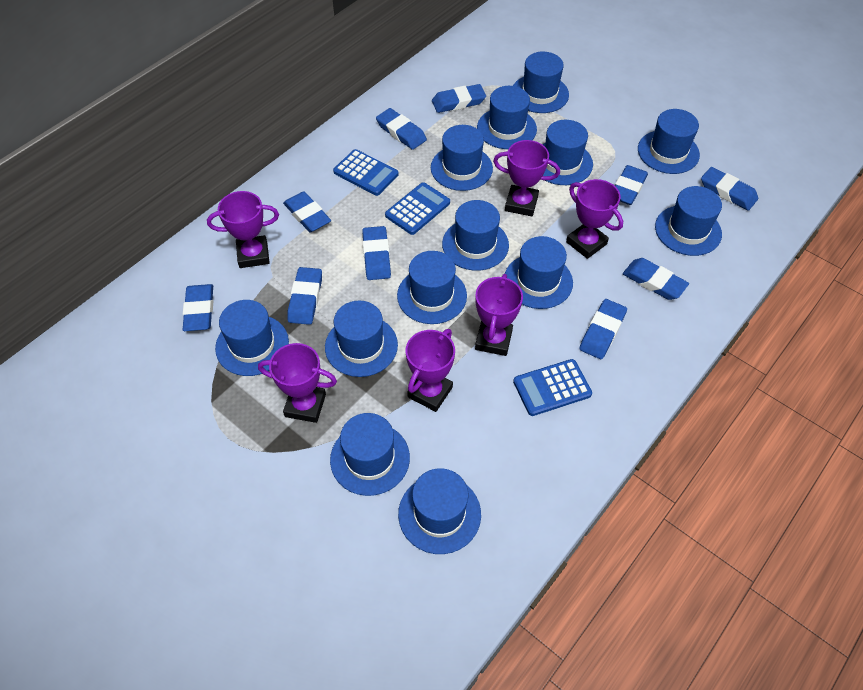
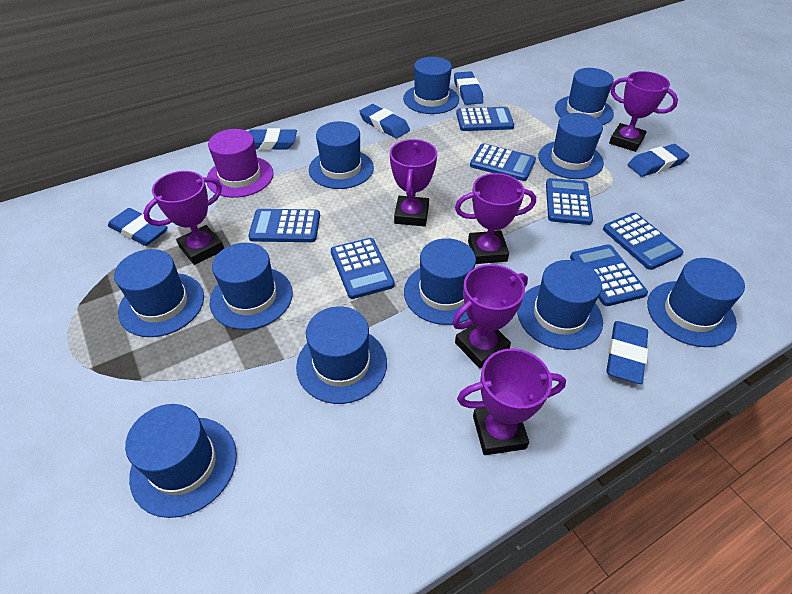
blue calculator: 3 -> 7
blue eraser: 10 -> 6
blue hat: 13 -> 11
purple hat: 0 -> 1

